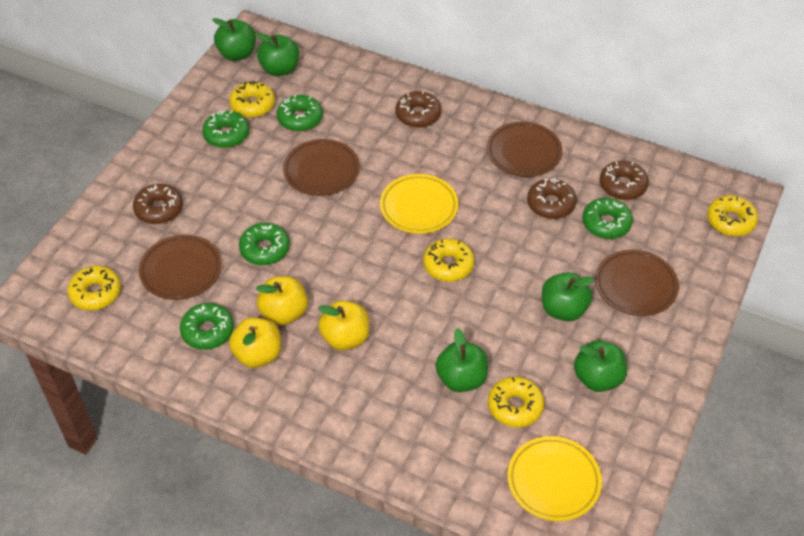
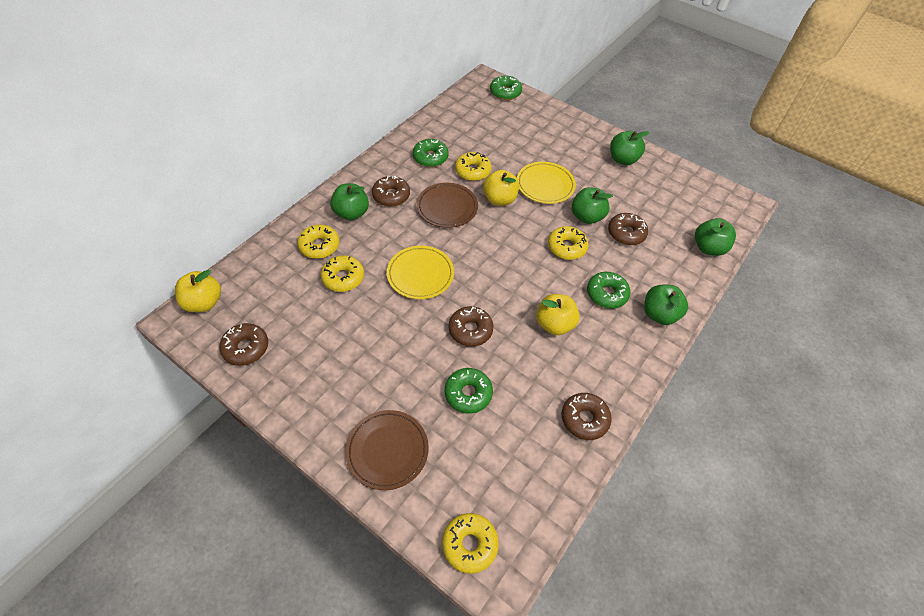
brown donut: 4 -> 5
brown plate: 4 -> 2
green donut: 5 -> 4

